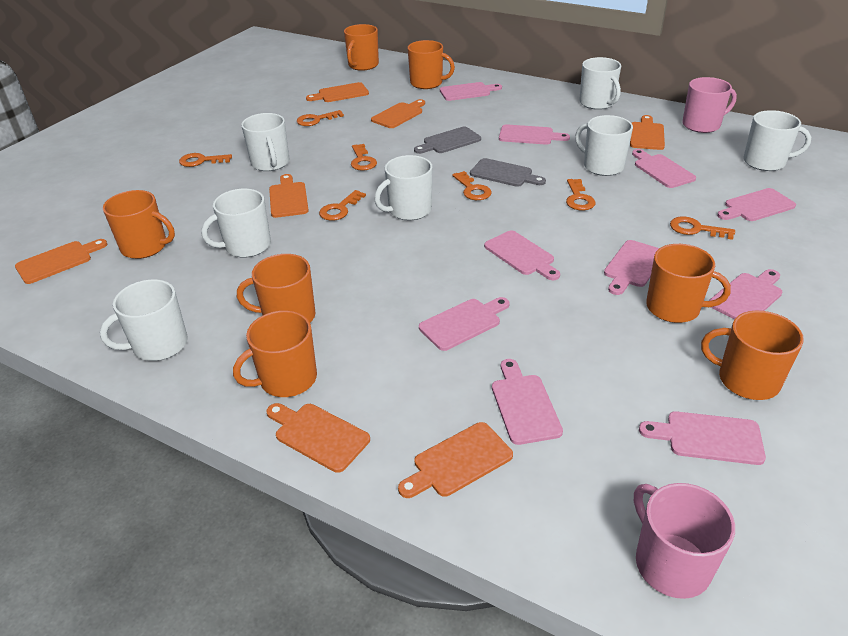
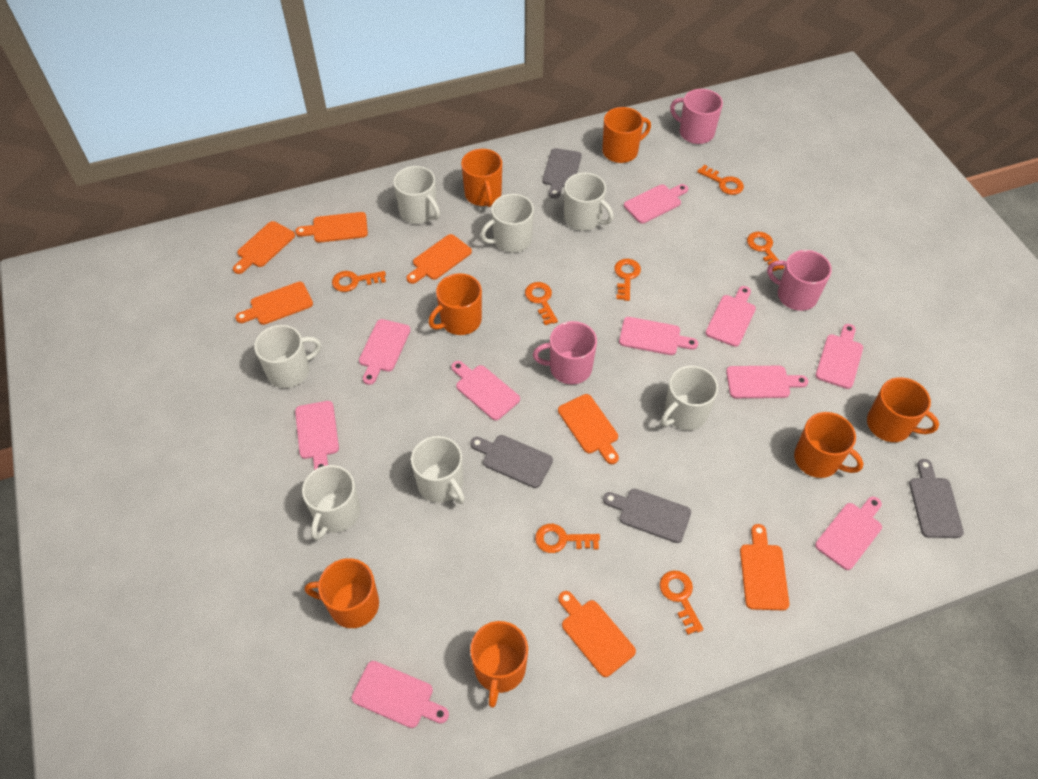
grey cutting board: 2 -> 4
pink mug: 2 -> 3

